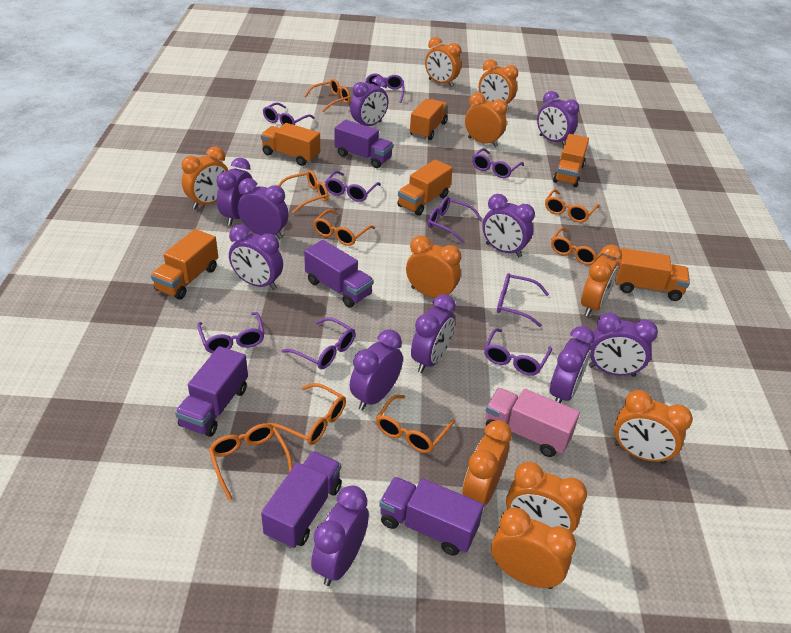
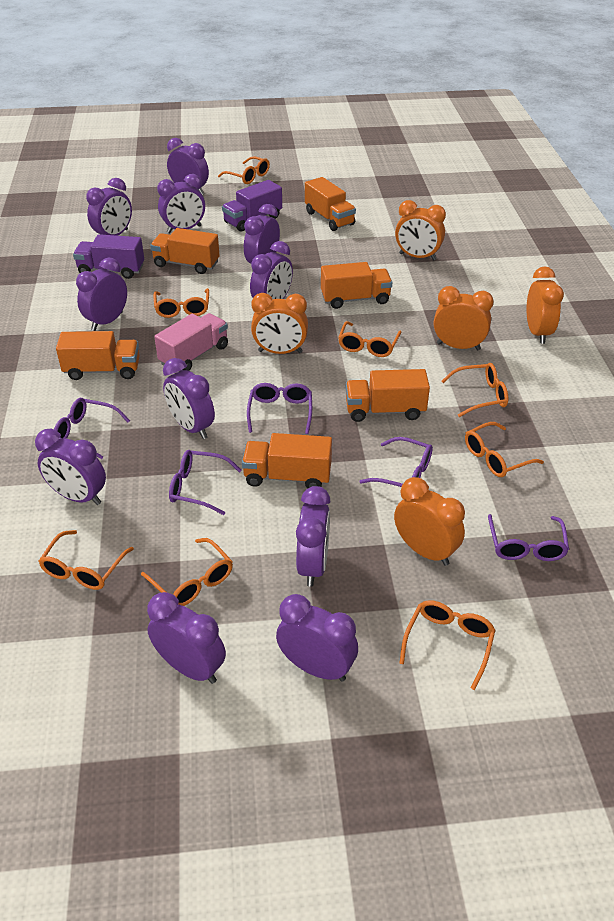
orange clock: 10 -> 5
purple glasses: 9 -> 5
purple truck: 5 -> 2

